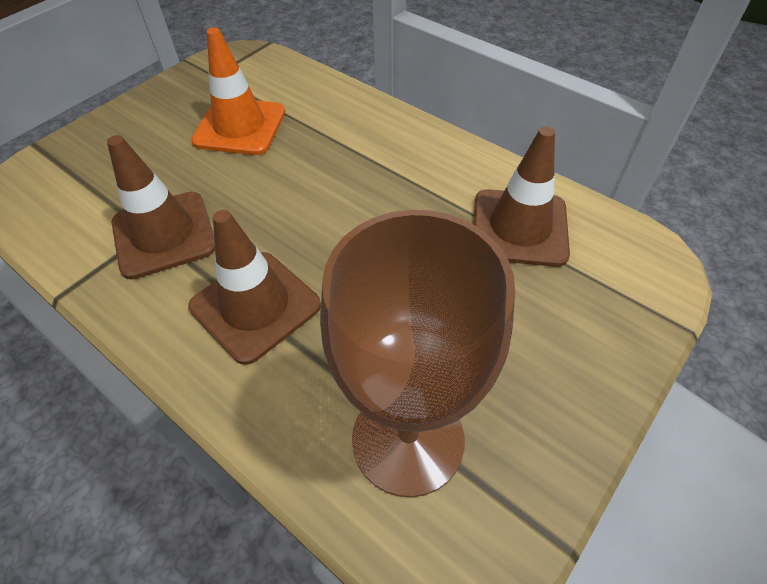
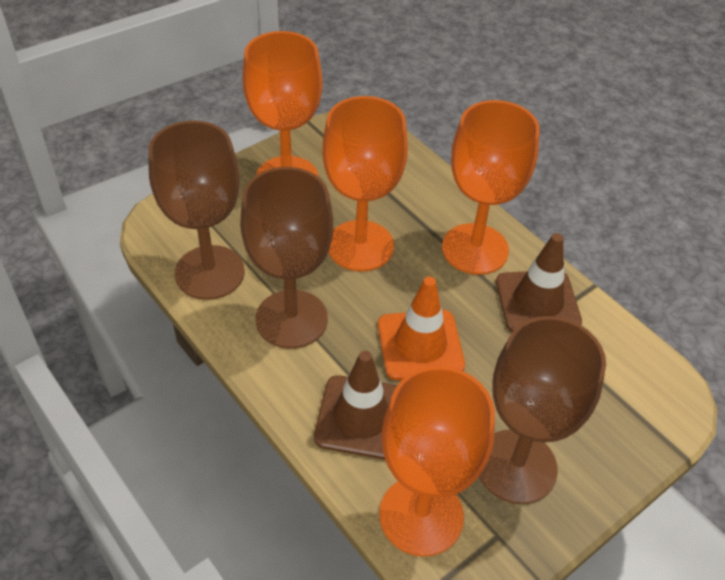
brown goblet: 1 -> 3
brown traffic cone: 3 -> 2
orange goblet: 0 -> 4

